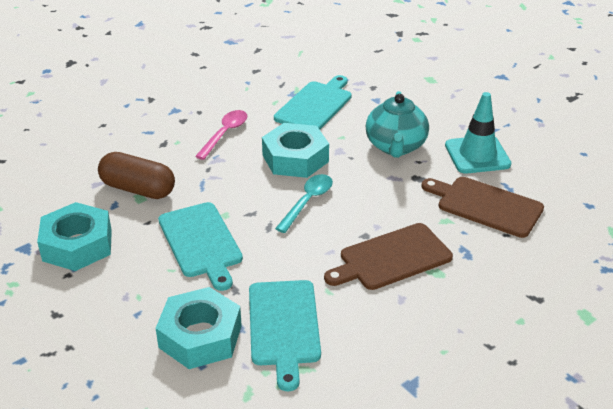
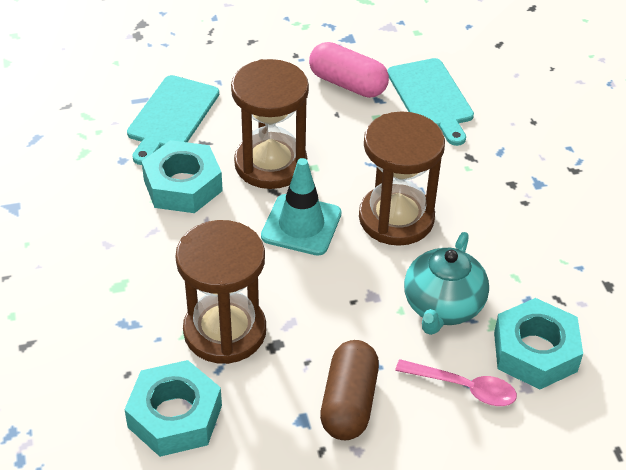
brown cutting board: 2 -> 0
brown hourglass: 0 -> 3
pink capsule: 0 -> 1
turquoise cutting board: 3 -> 2
turquoise spoon: 1 -> 0

